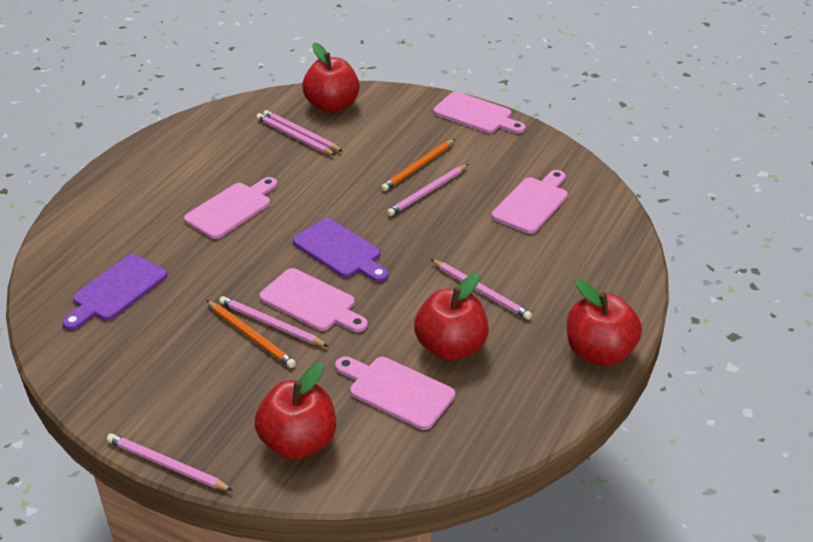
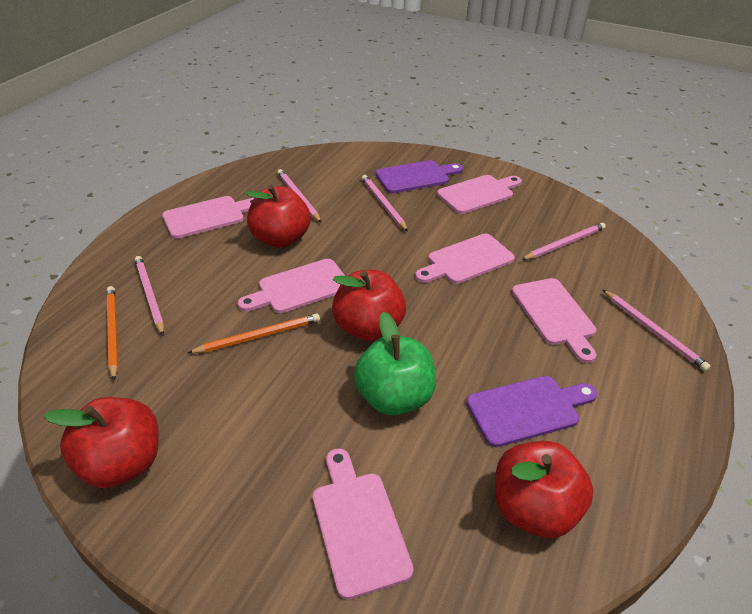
green apple: 0 -> 1
pink cutting board: 5 -> 6
pink pencil: 6 -> 5

